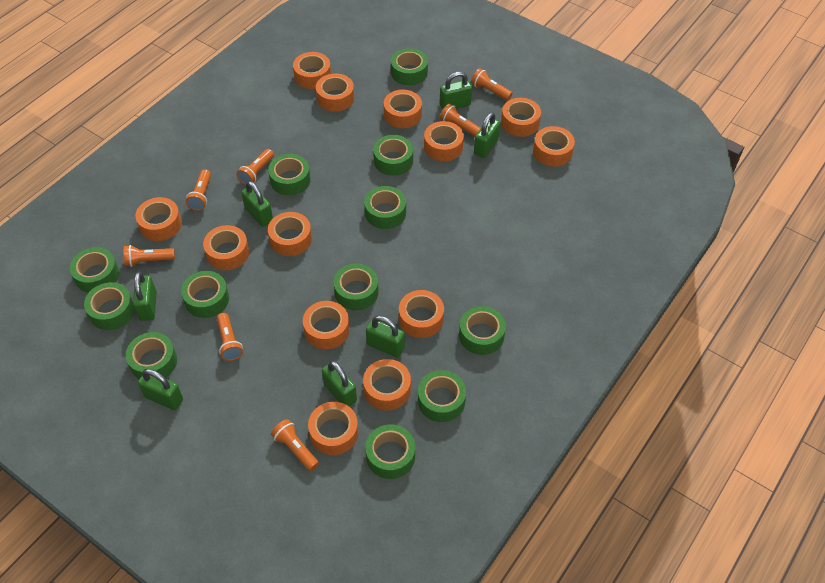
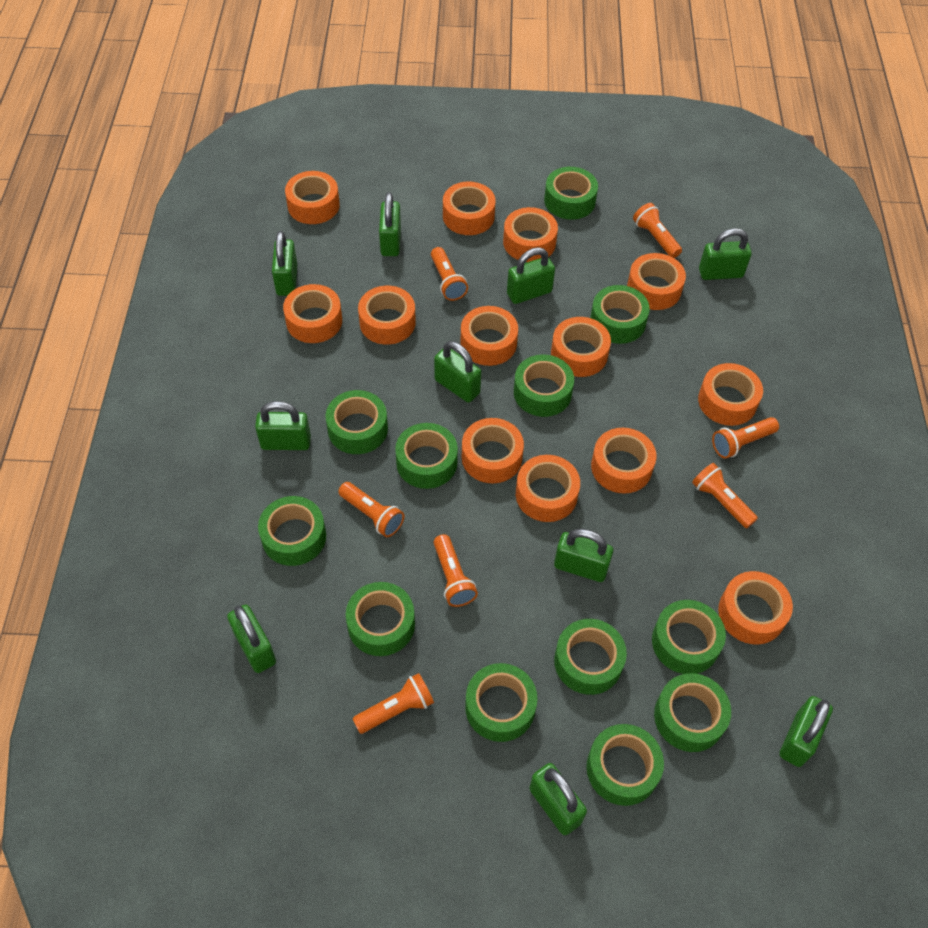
green padlock: 7 -> 10

